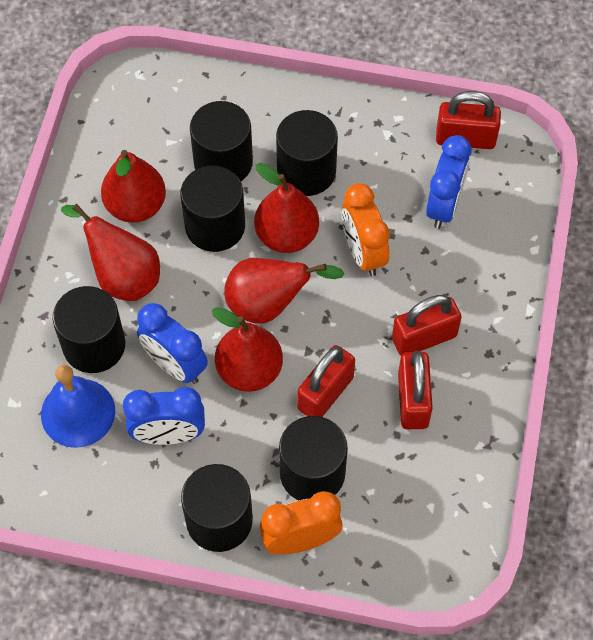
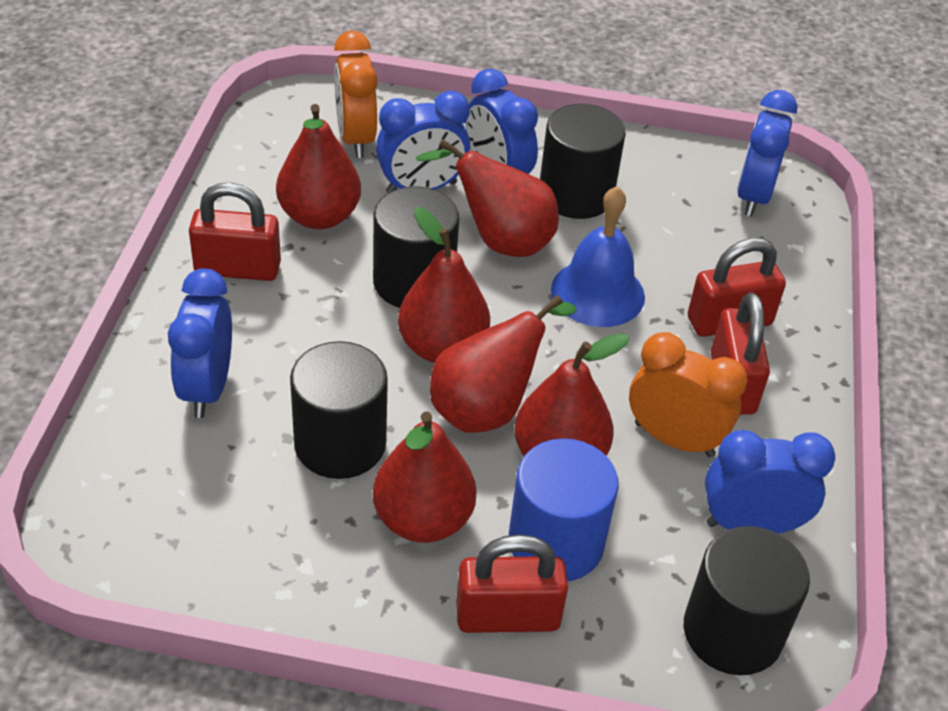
black cylinder: 6 -> 4
blue clock: 3 -> 5
blue cylinder: 0 -> 1
red pear: 5 -> 6

